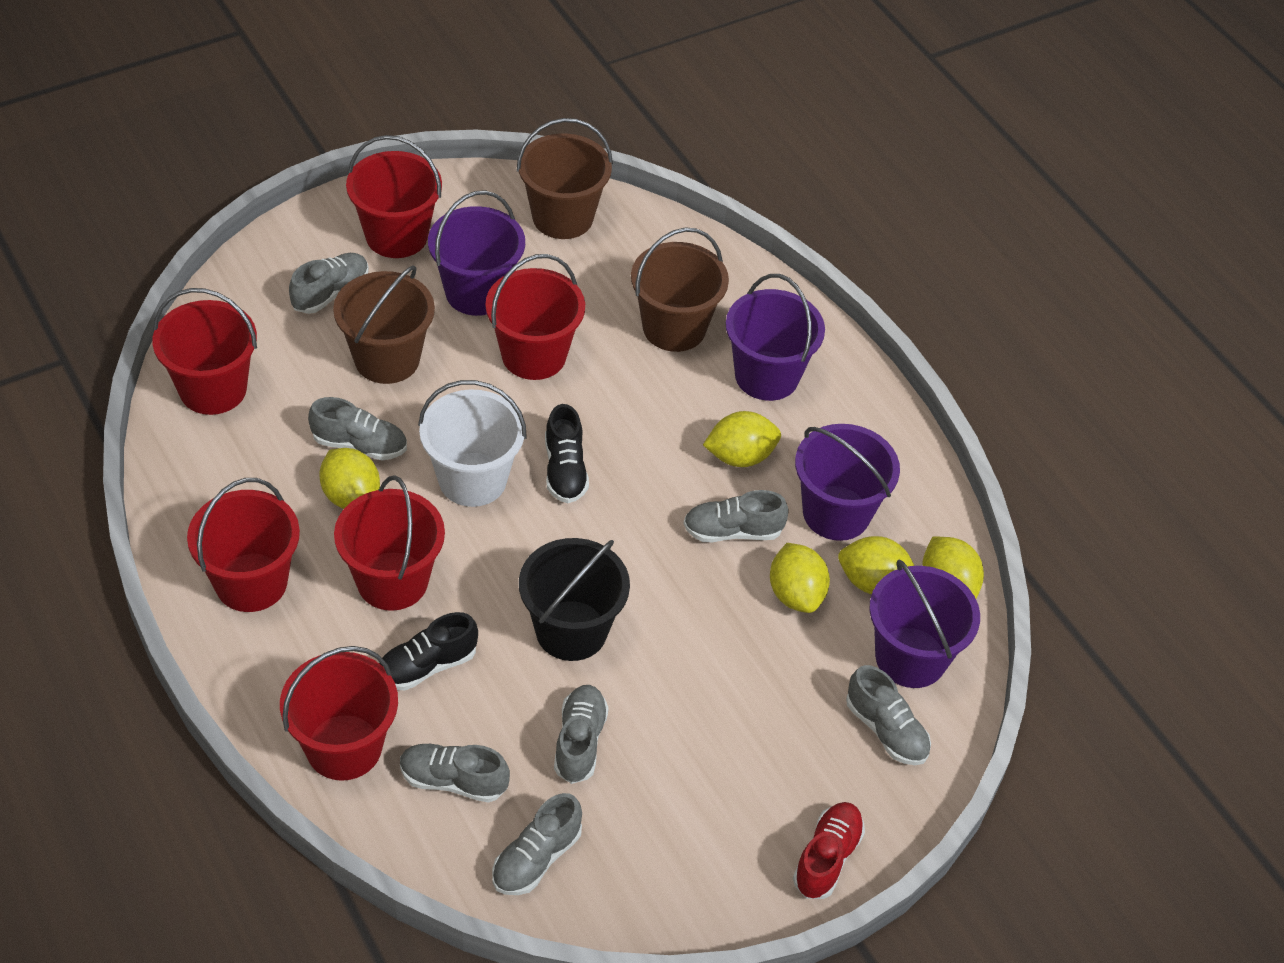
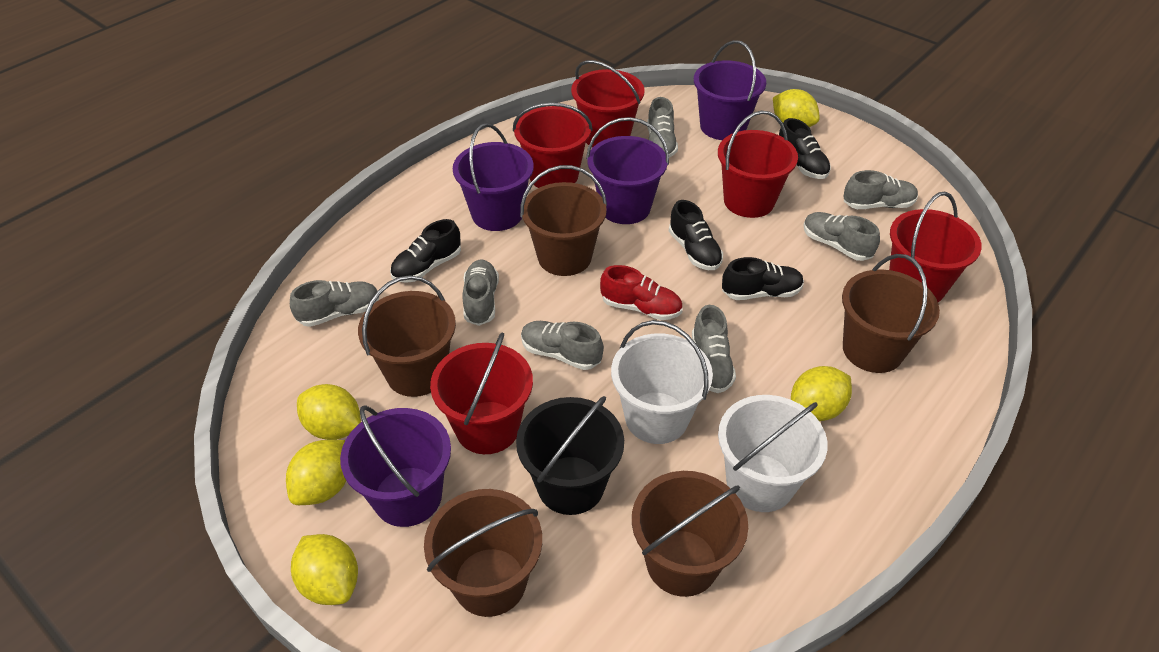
black shoe: 2 -> 4
brown bucket: 3 -> 5
red bucket: 6 -> 5
white bucket: 1 -> 2

